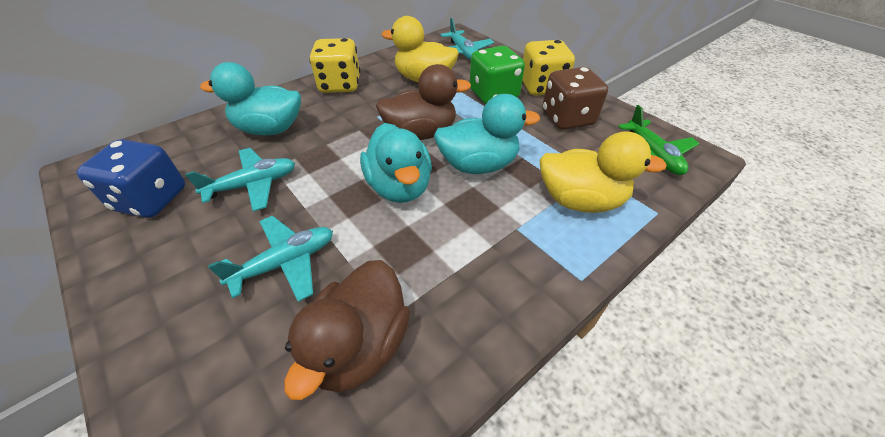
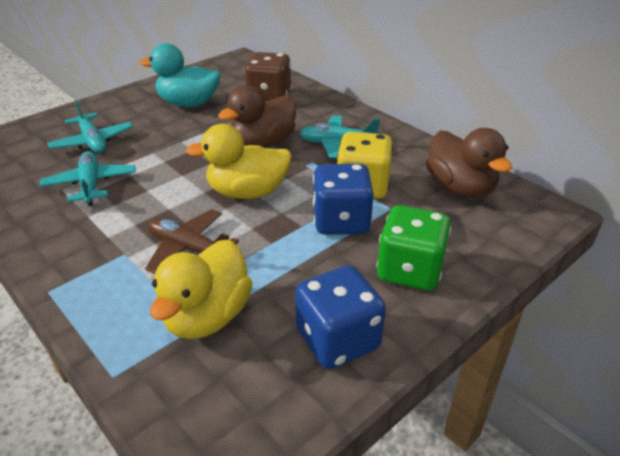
blue dice: 1 -> 2
brown plane: 0 -> 1
green plane: 1 -> 0
turquoise duck: 3 -> 1
yellow dice: 2 -> 1

